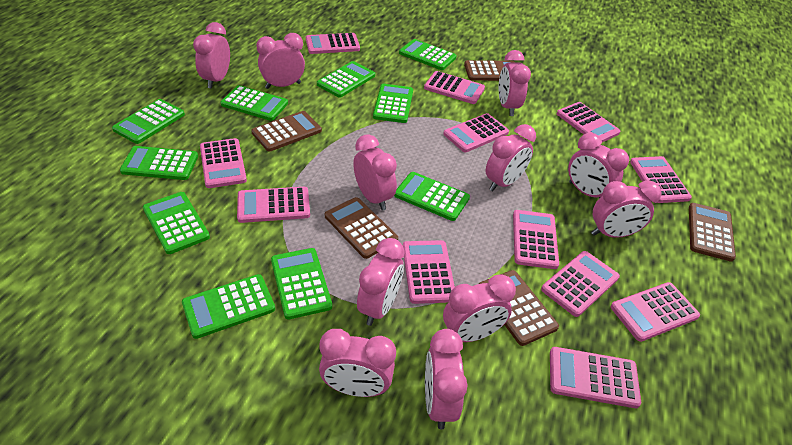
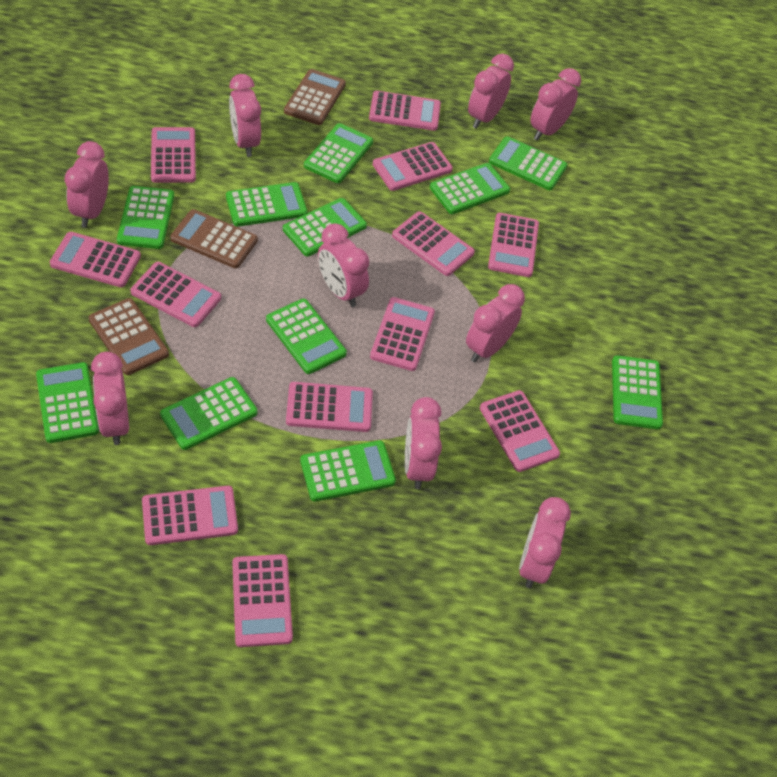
brown calculator: 5 -> 3
green calculator: 10 -> 11
pink clock: 11 -> 9

